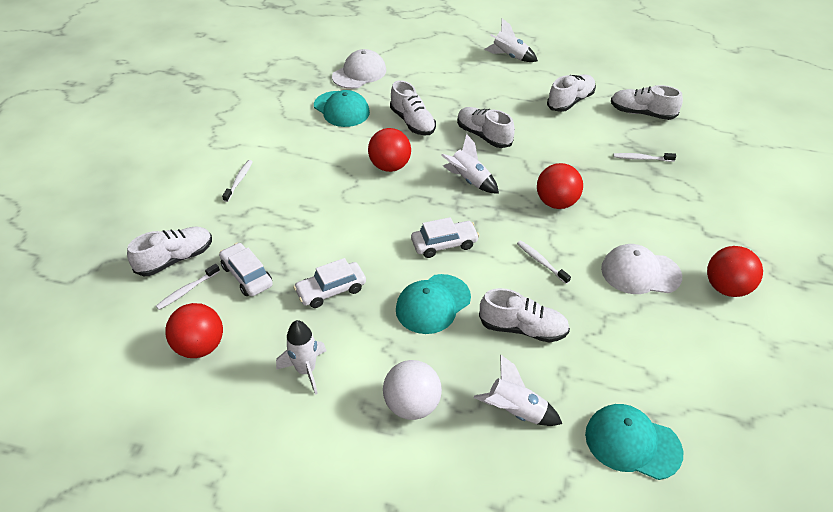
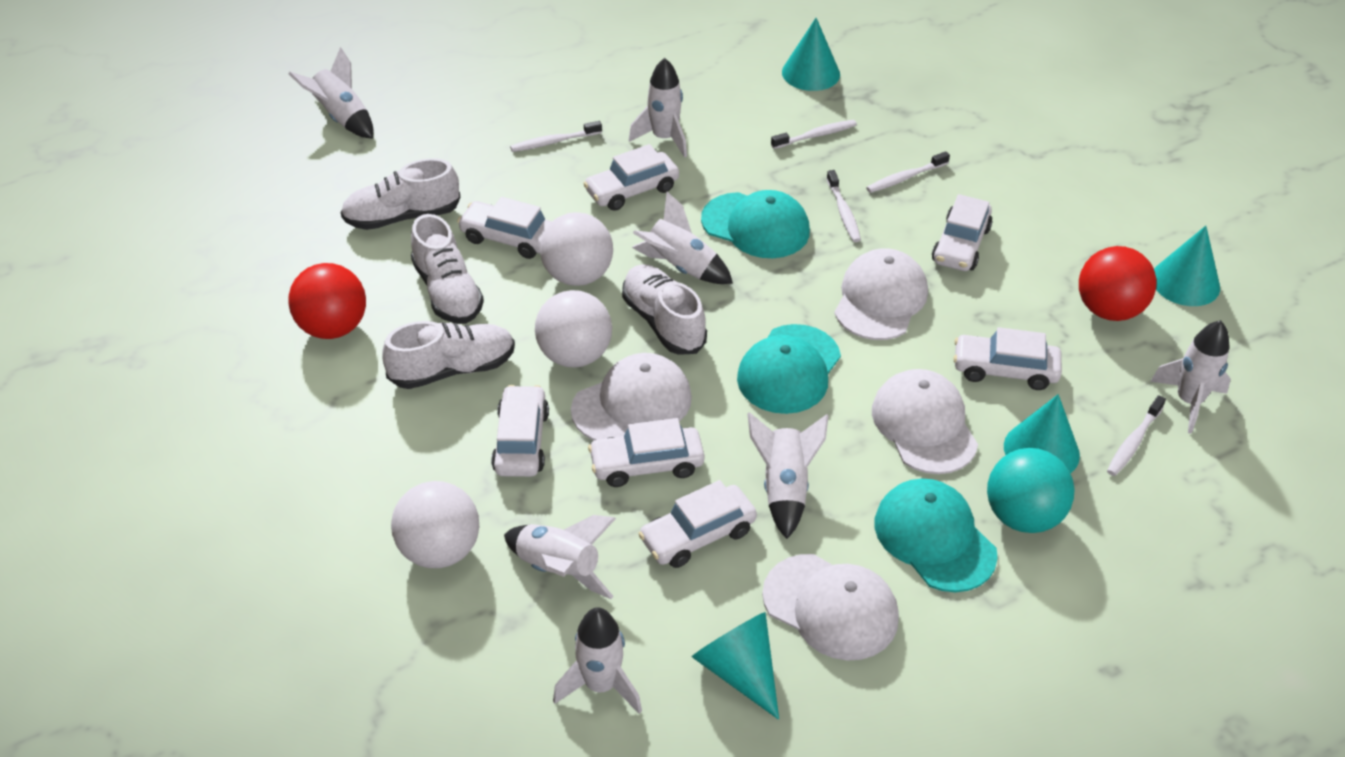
red ball: 4 -> 2
turquoise ball: 0 -> 1
turquoise cone: 0 -> 4
white ball: 1 -> 3
white cap: 2 -> 4
white car: 3 -> 7
white rocket: 4 -> 7
white shoe: 6 -> 4
white toothbrush: 4 -> 5

